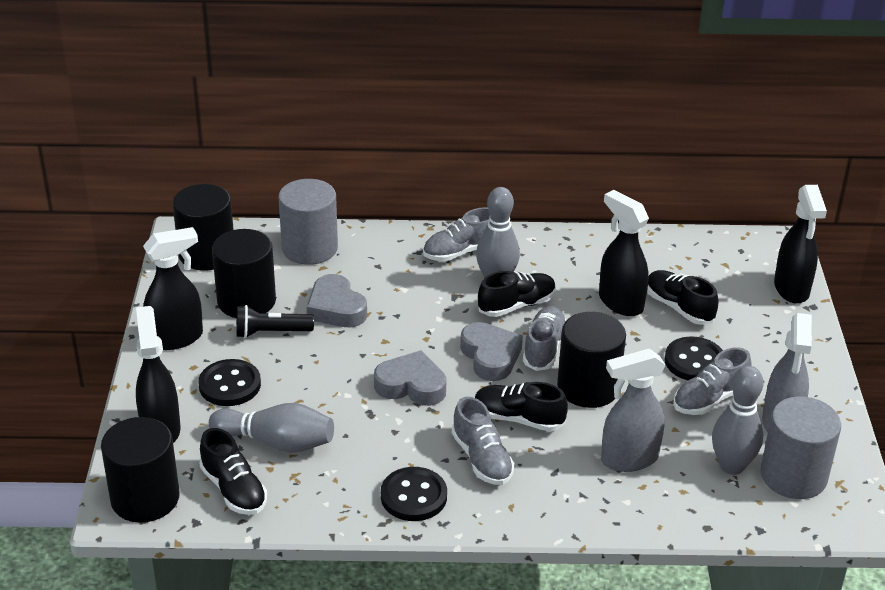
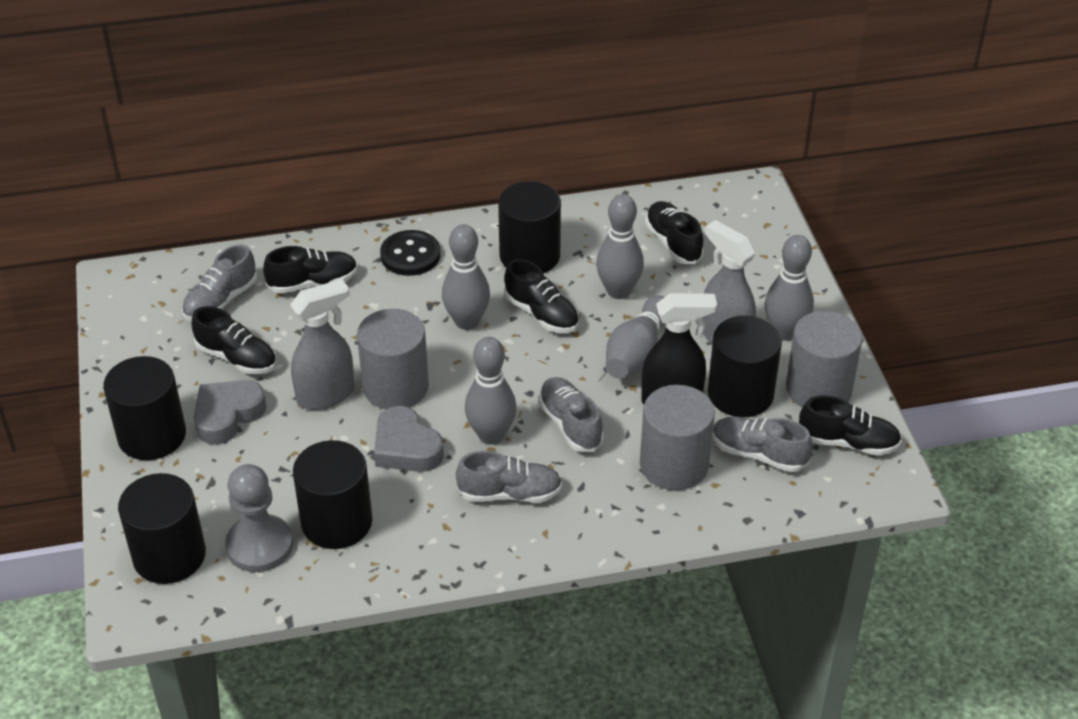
black button: 3 -> 1
black cylinder: 4 -> 5
black flashlight: 1 -> 0
black shoe: 4 -> 5
black spray bottle: 4 -> 1
grey bowling pin: 3 -> 5
grey cylinder: 2 -> 3
grey heart: 3 -> 2
grey pawn: 0 -> 1

